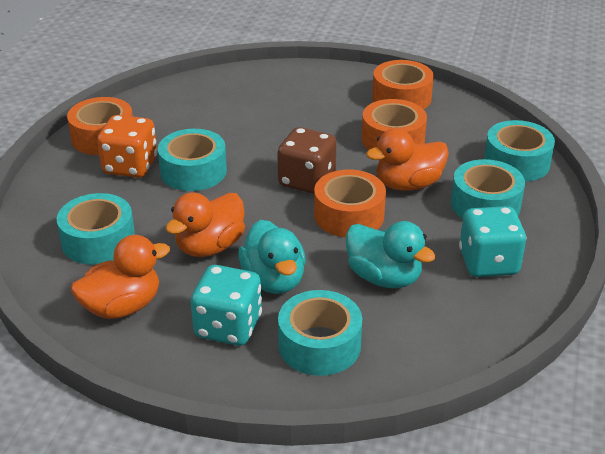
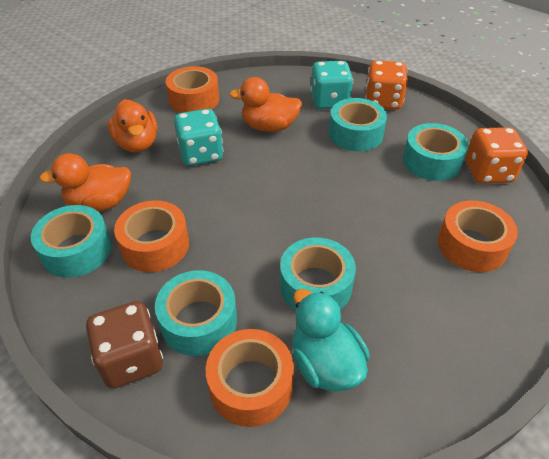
orange dice: 1 -> 2
turquoise duck: 2 -> 1

